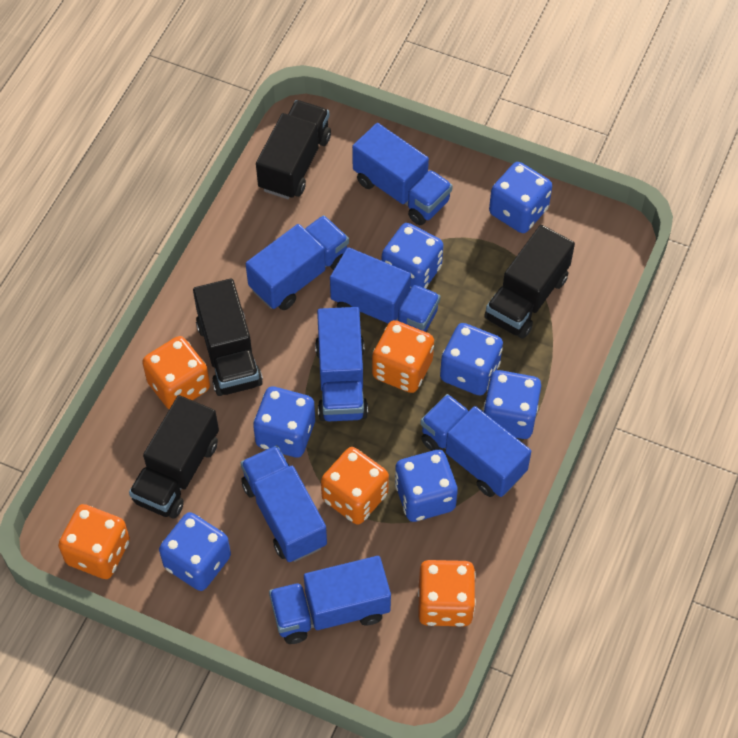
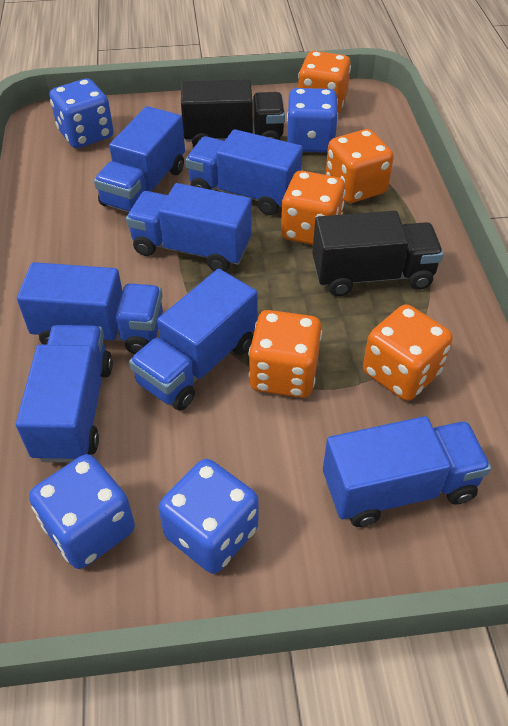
black truck: 4 -> 2
blue dice: 7 -> 4

